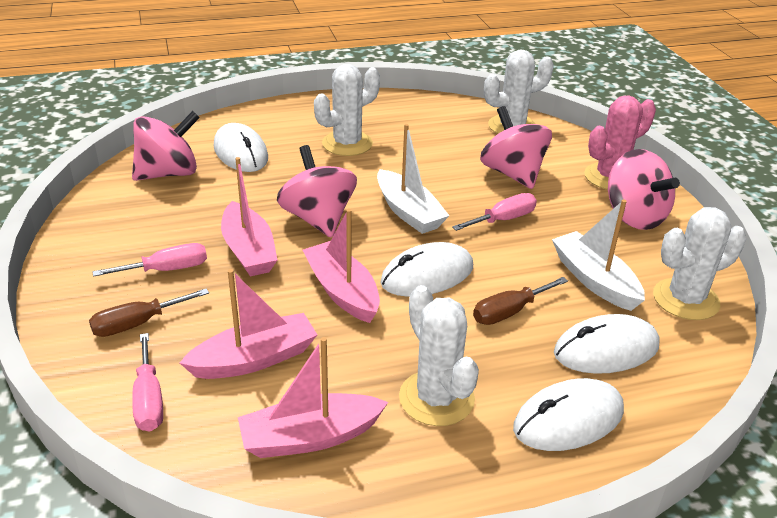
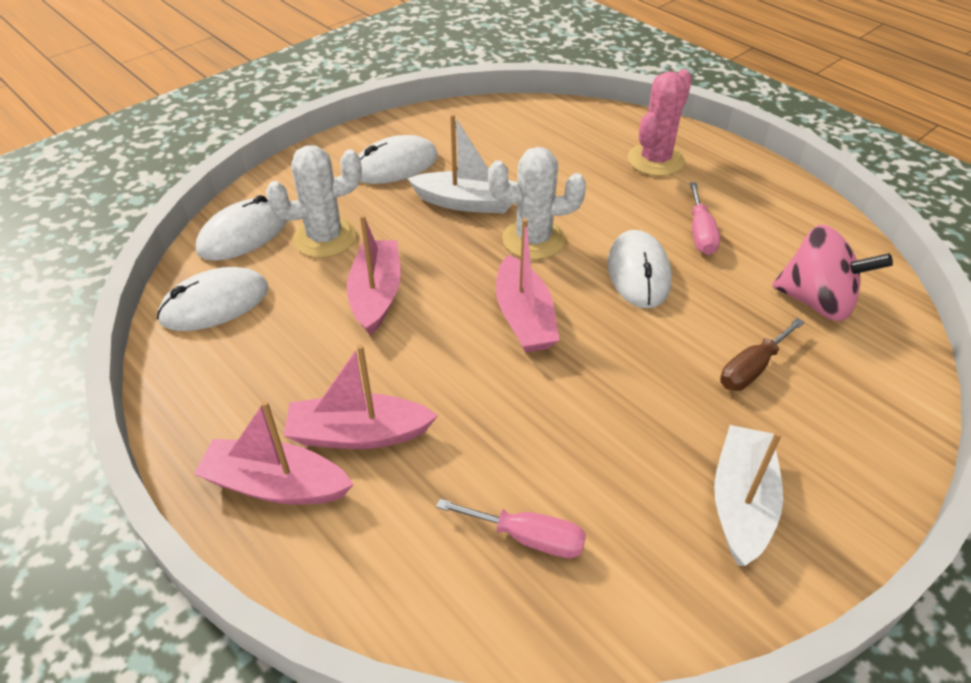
brown screwdriver: 2 -> 1
pink screwdriver: 3 -> 2
pink spinning top: 4 -> 1
white cactus: 4 -> 2

